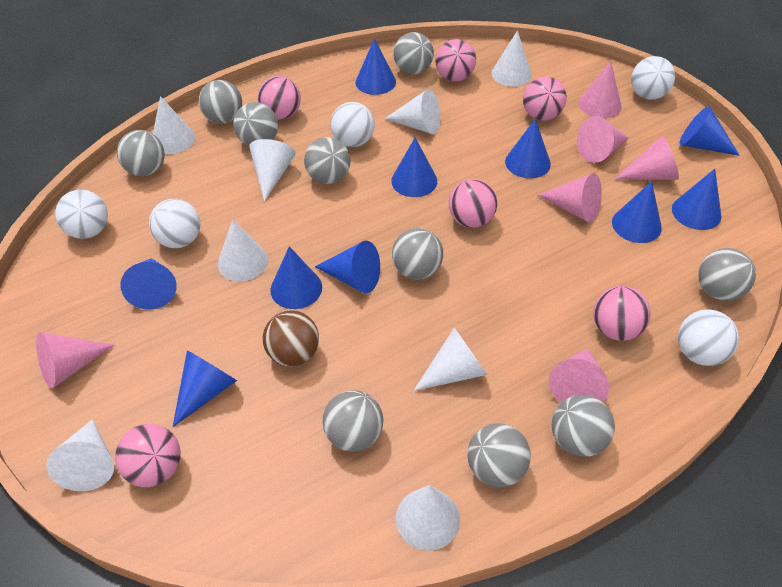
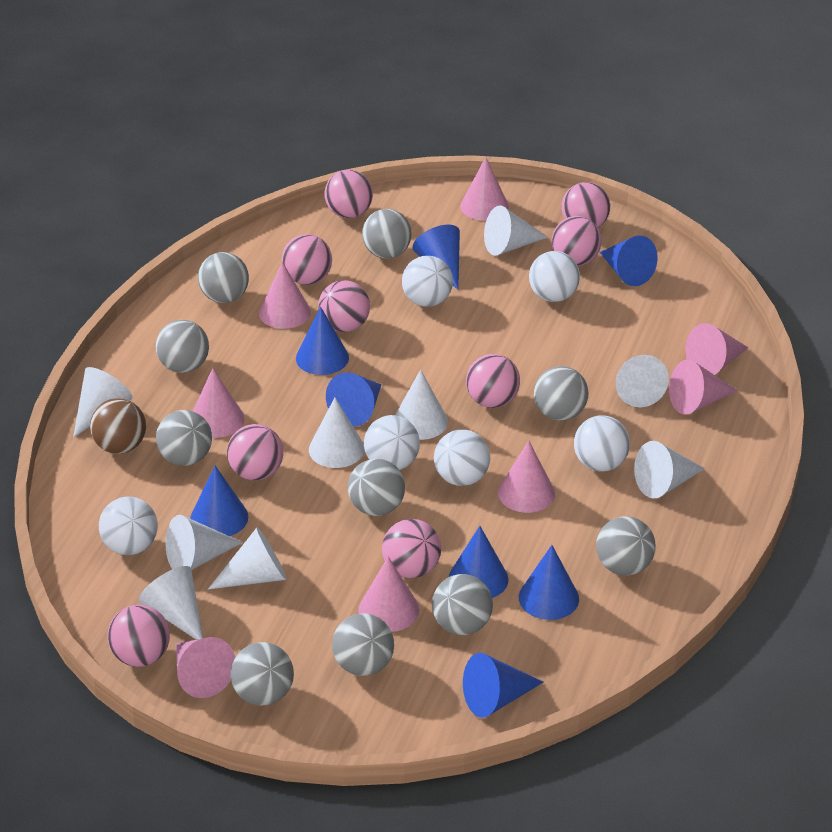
blue cone: 10 -> 8
pink ball: 6 -> 9
pink cone: 6 -> 8
white ball: 5 -> 6
white cone: 8 -> 9

